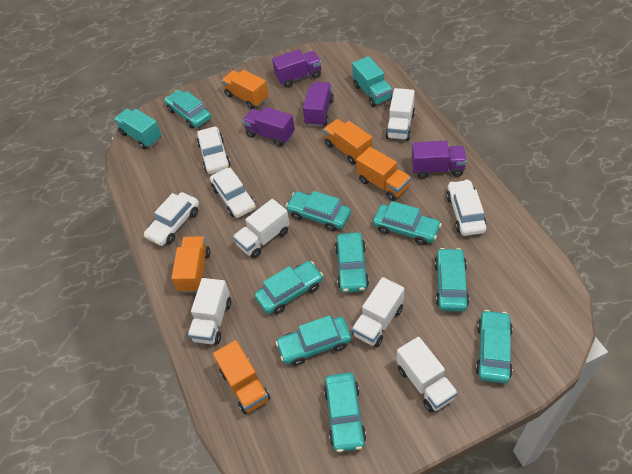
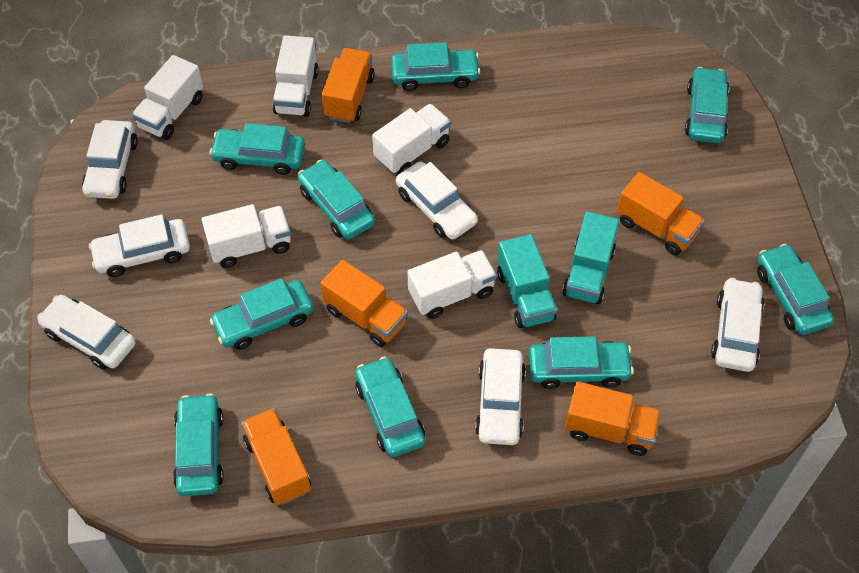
purple truck: 4 -> 0
white car: 4 -> 6

